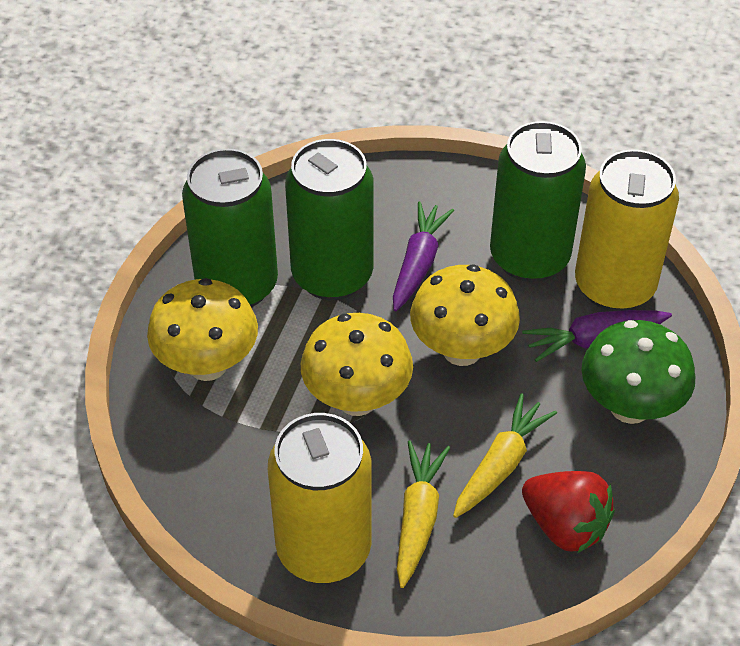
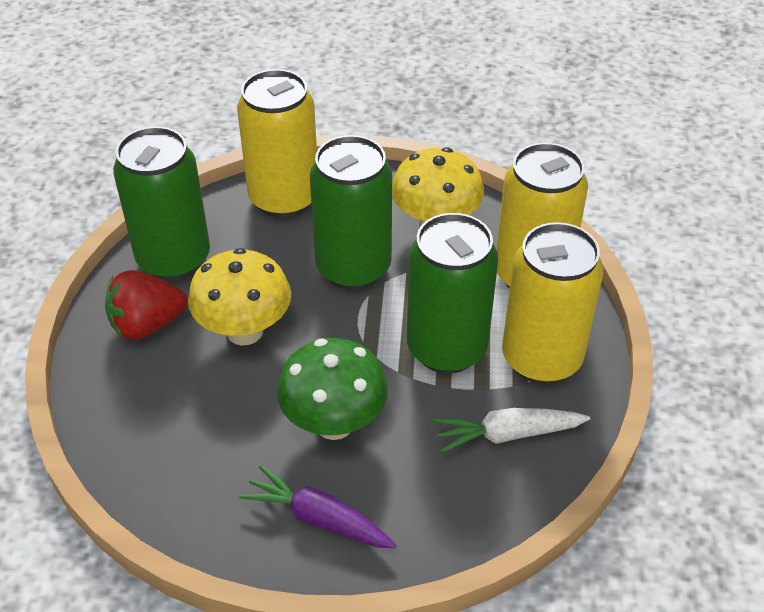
purple carrot: 2 -> 1
white carrot: 0 -> 1
yellow can: 2 -> 3
yellow carrot: 2 -> 0
yellow mushroom: 3 -> 2

